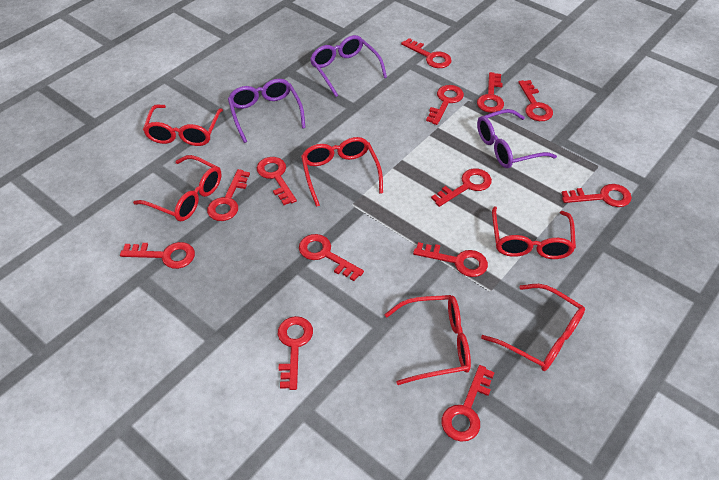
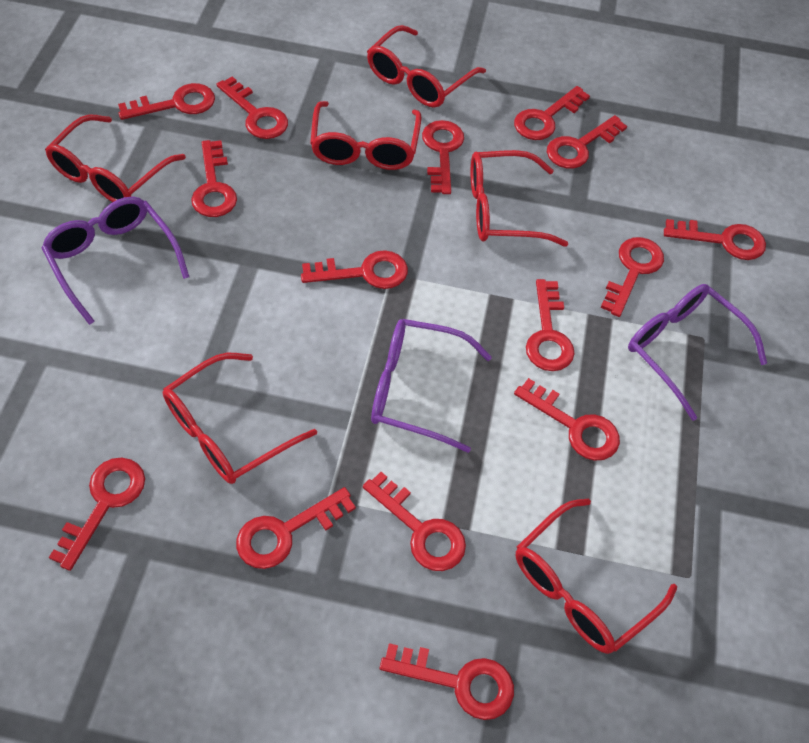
red key: 13 -> 15

